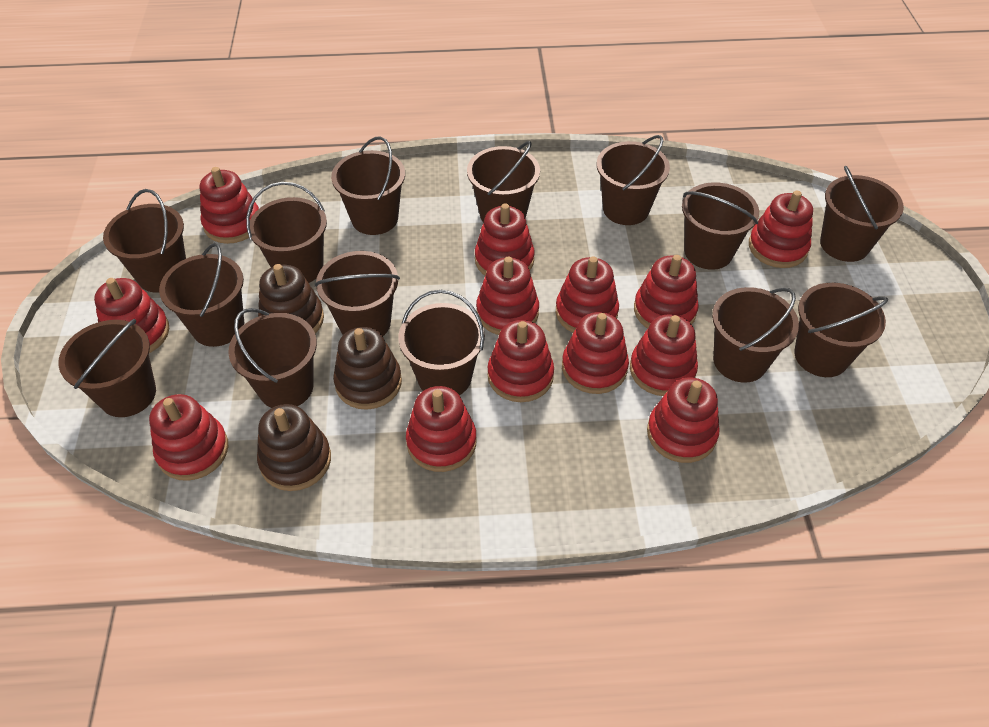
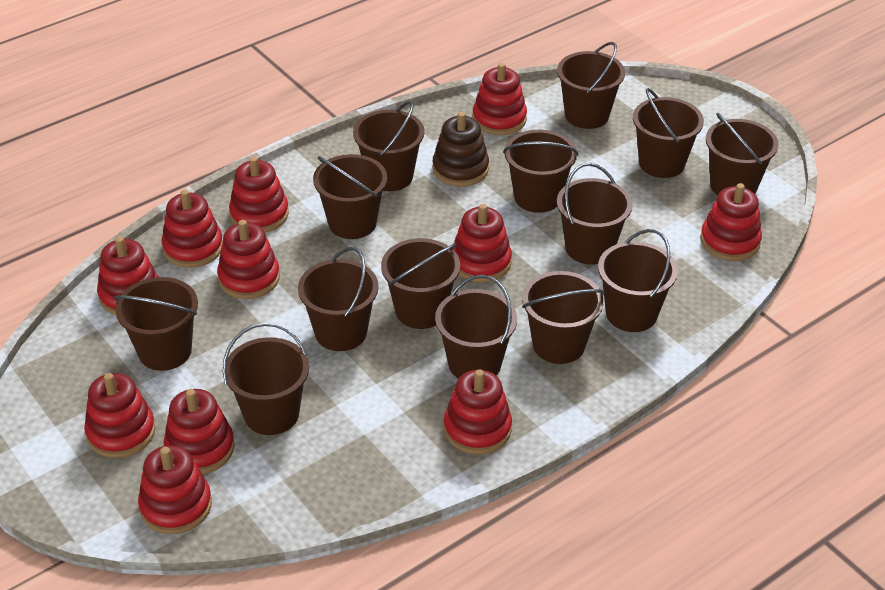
brown stacking toy: 3 -> 1
red stacking toy: 13 -> 11

